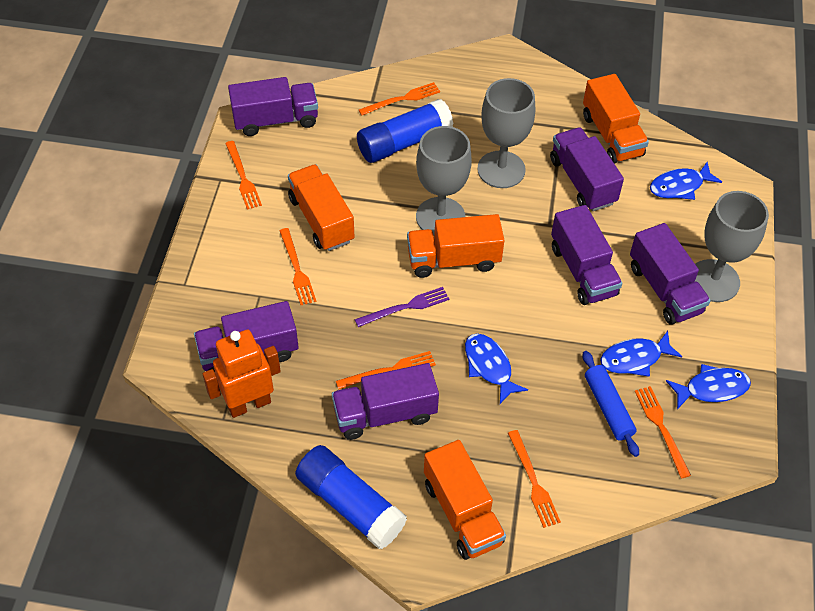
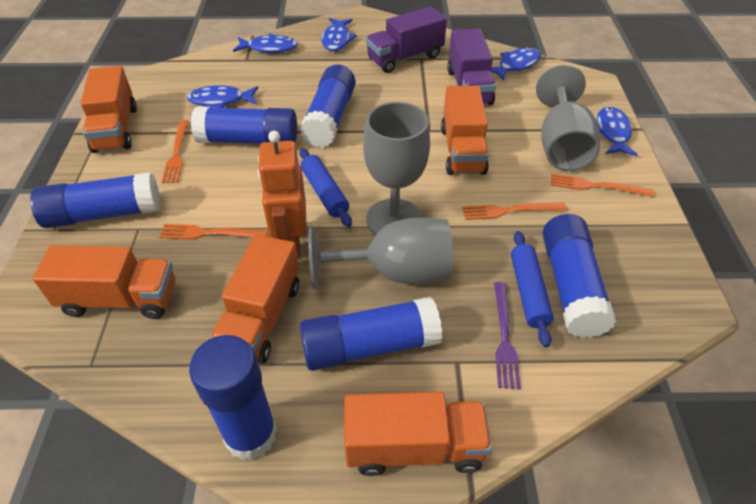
blue fish: 4 -> 5
blue glue stick: 2 -> 6
blue rolling pin: 1 -> 2
orange fork: 6 -> 4
orange truck: 4 -> 5
purple truck: 6 -> 2

